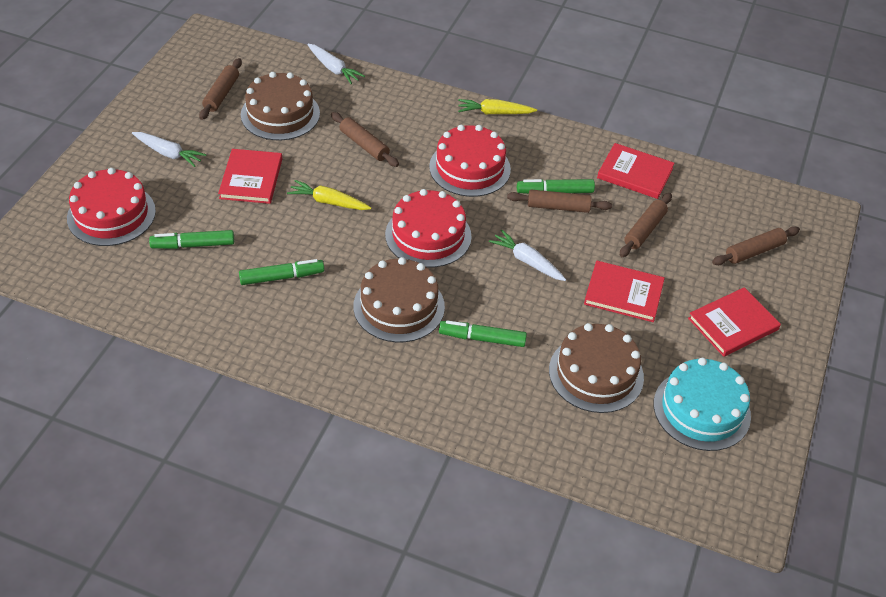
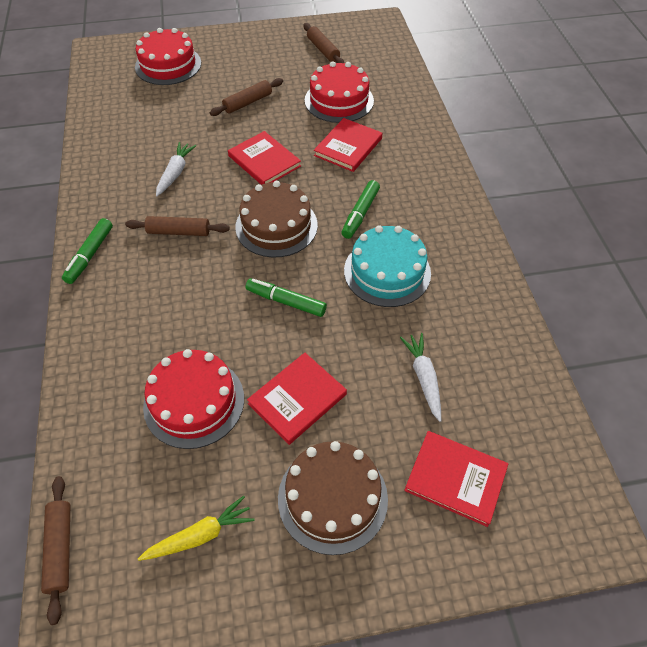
brown cake: 3 -> 2
brown rolling pin: 5 -> 4
green marker: 4 -> 3
white carrot: 3 -> 2
yellow carrot: 2 -> 1

